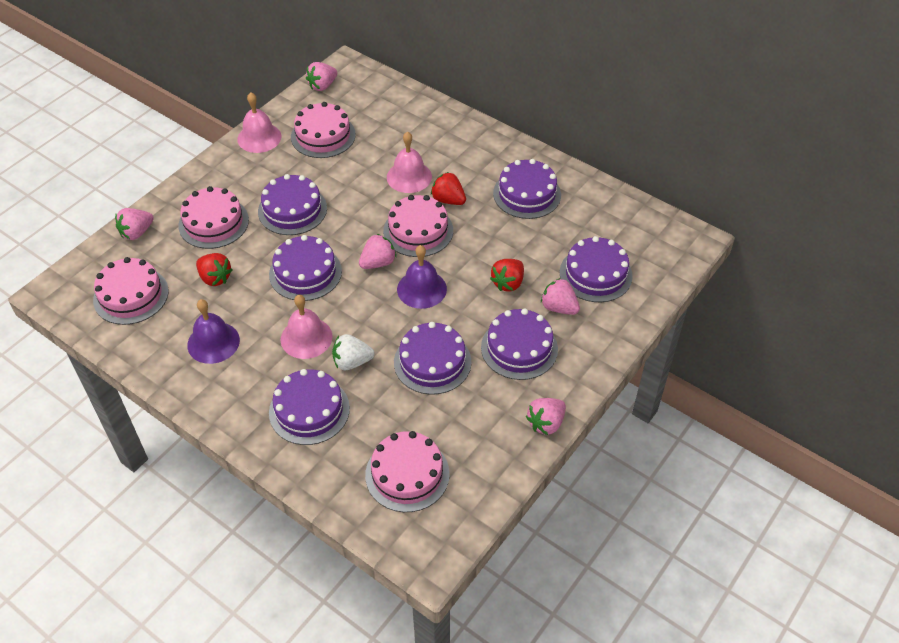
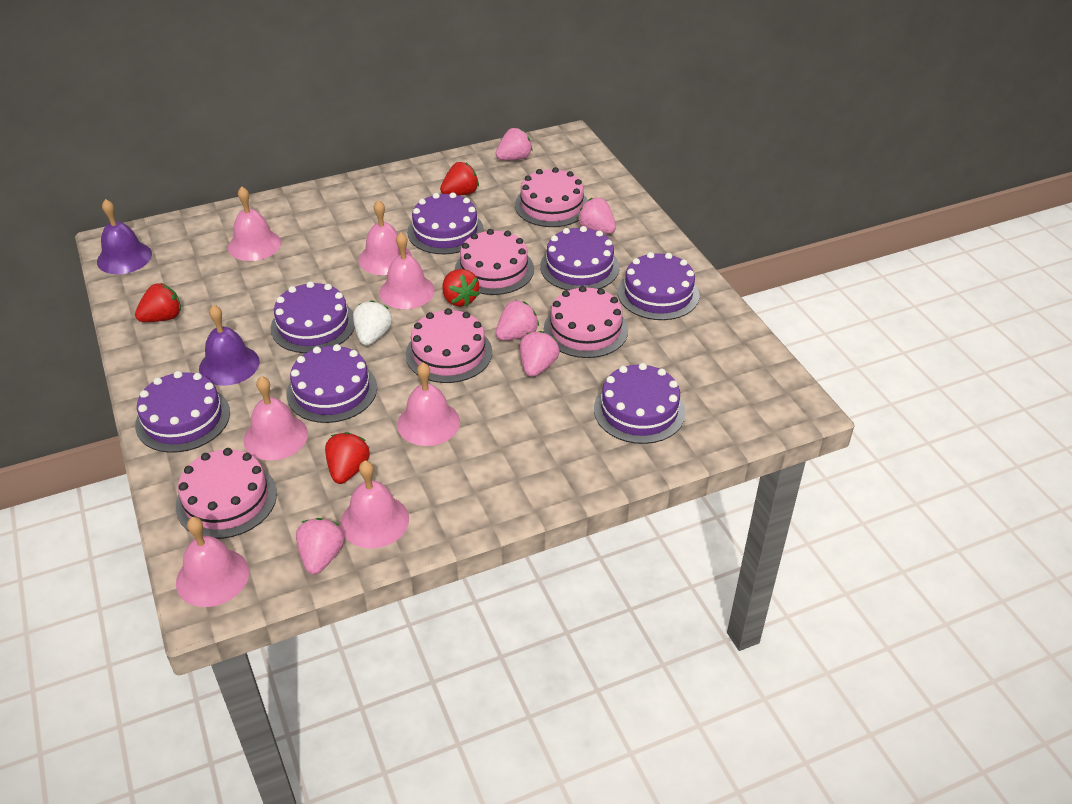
pink bell: 3 -> 7
red strawberry: 3 -> 4

